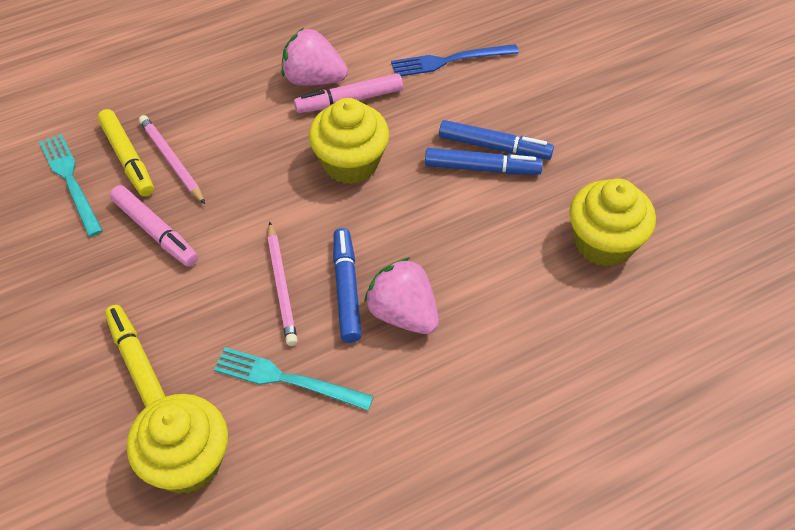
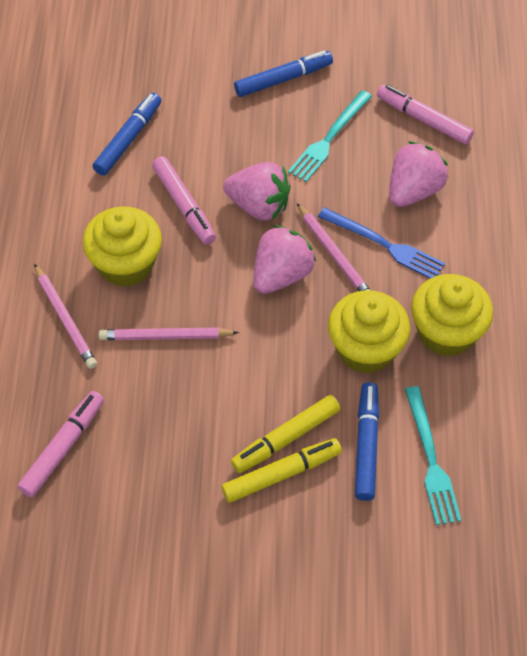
pink marker: 2 -> 3
pink pencil: 2 -> 3
pink strawberry: 2 -> 3

